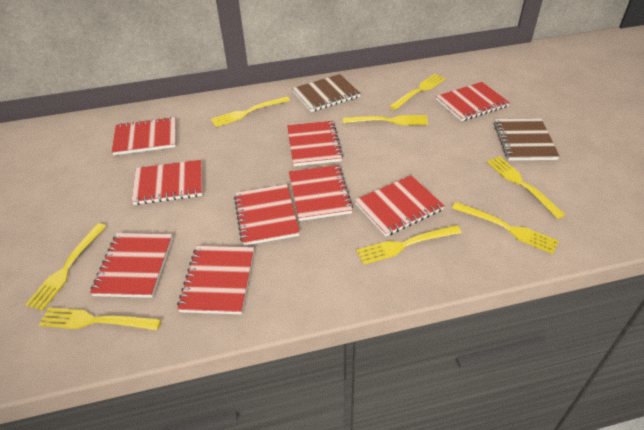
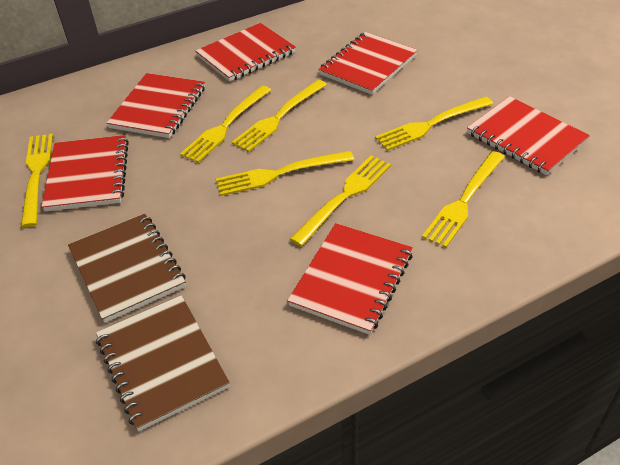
red notebook: 9 -> 6
yellow fork: 8 -> 7

